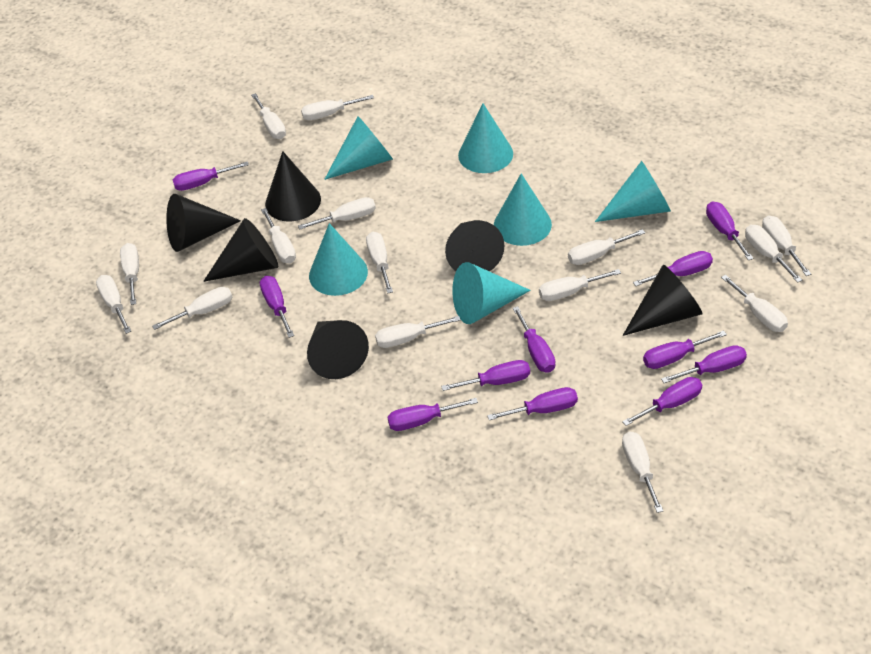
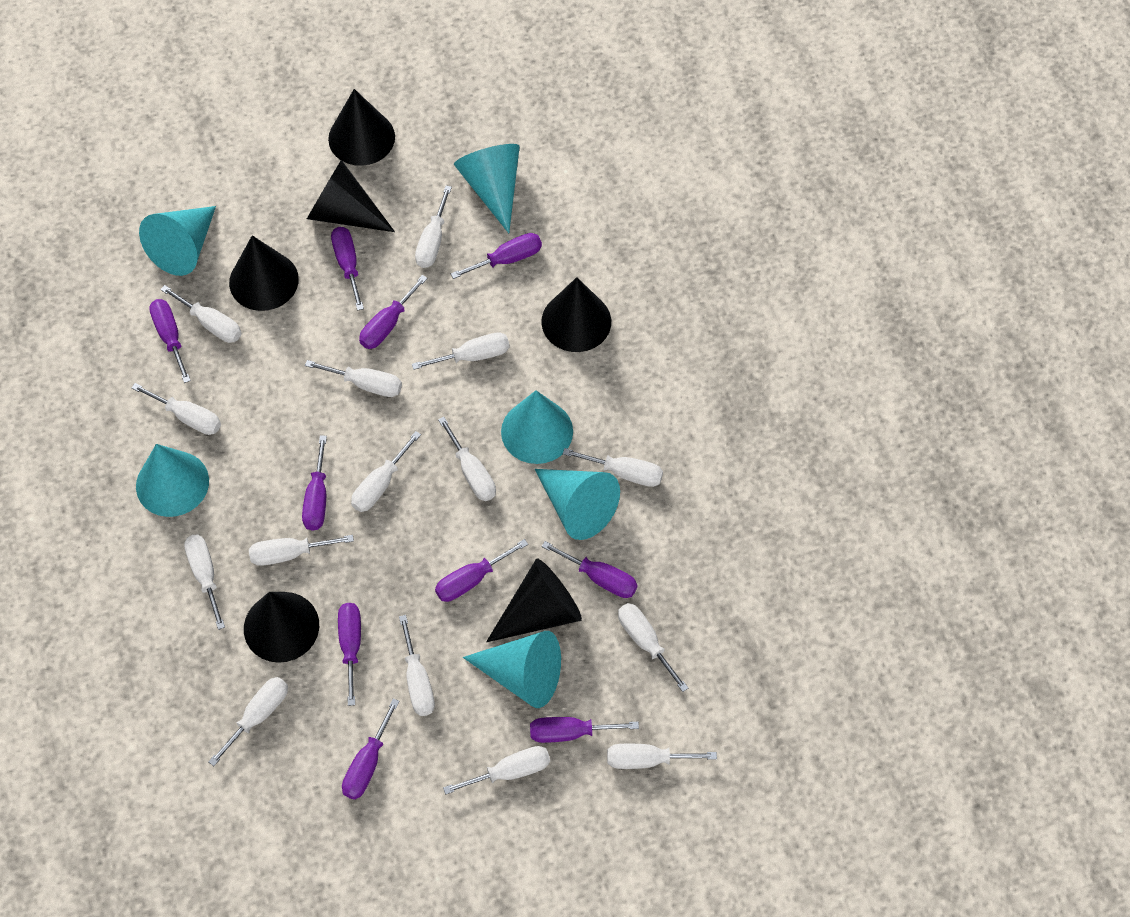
purple screwdriver: 11 -> 10

